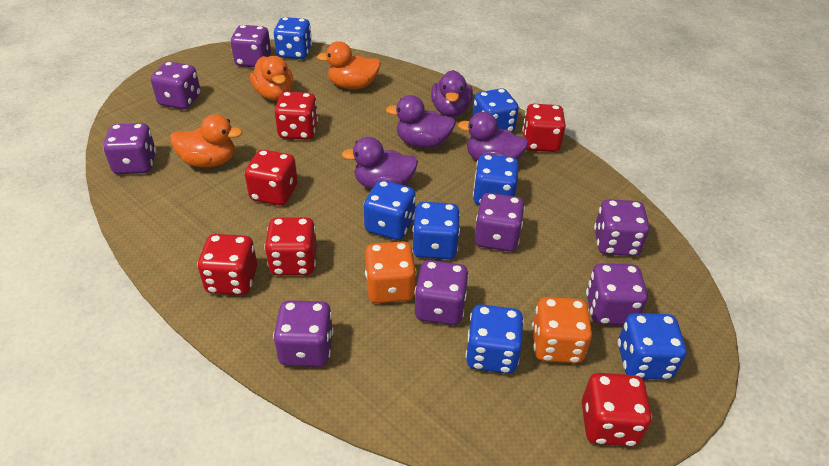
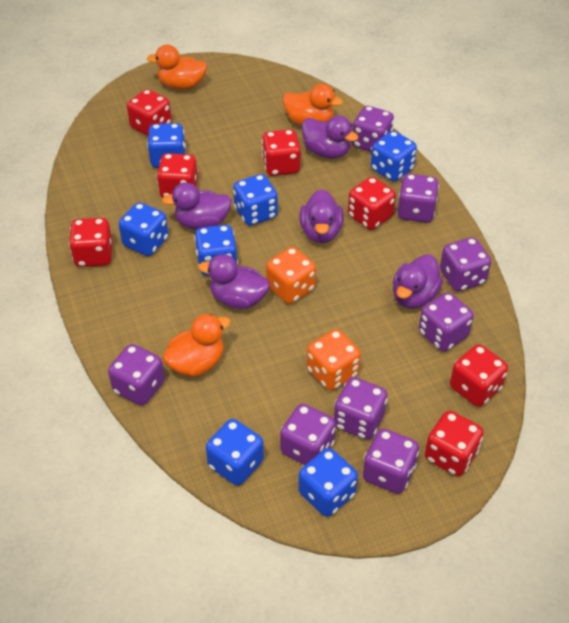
purple duck: 4 -> 5
red dice: 6 -> 7

